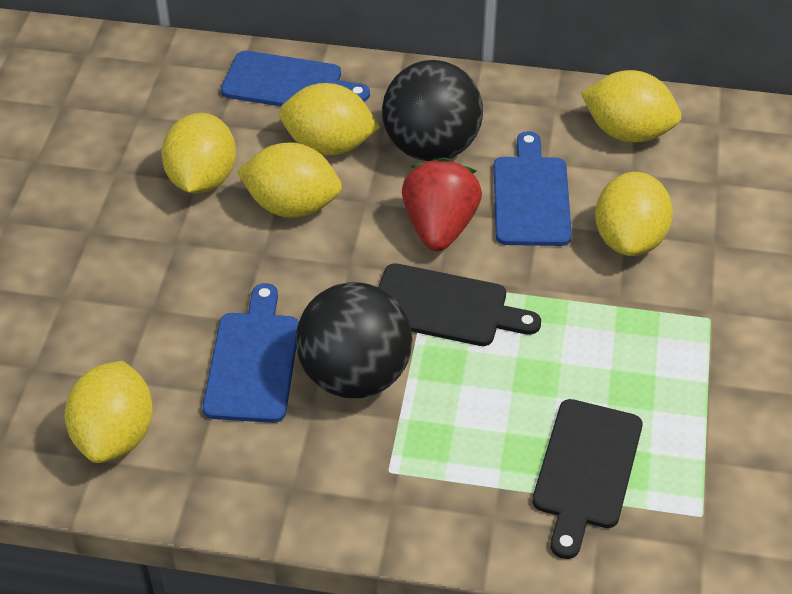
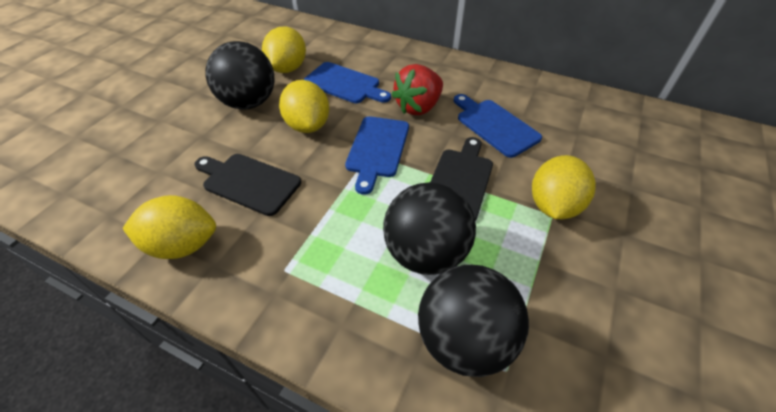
black ball: 2 -> 3
yellow lemon: 6 -> 4

